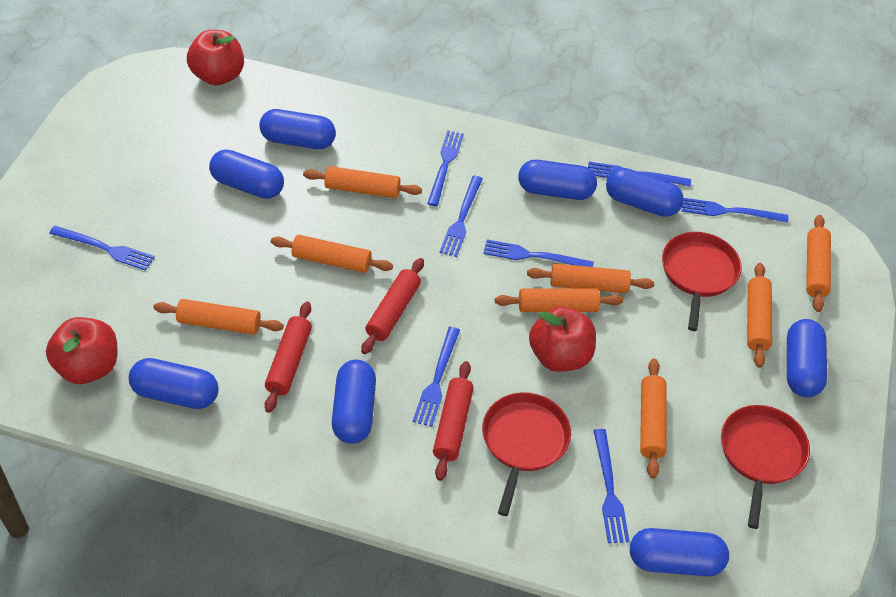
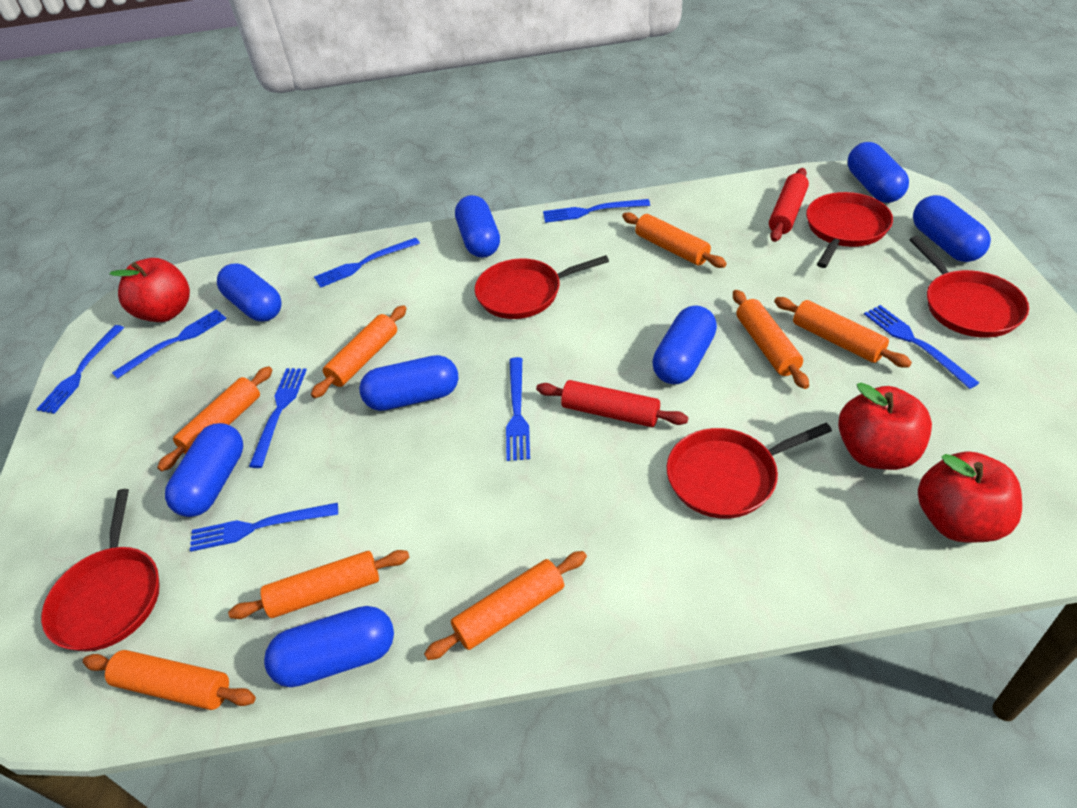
red pan: 3 -> 5
red rolling pin: 3 -> 2

